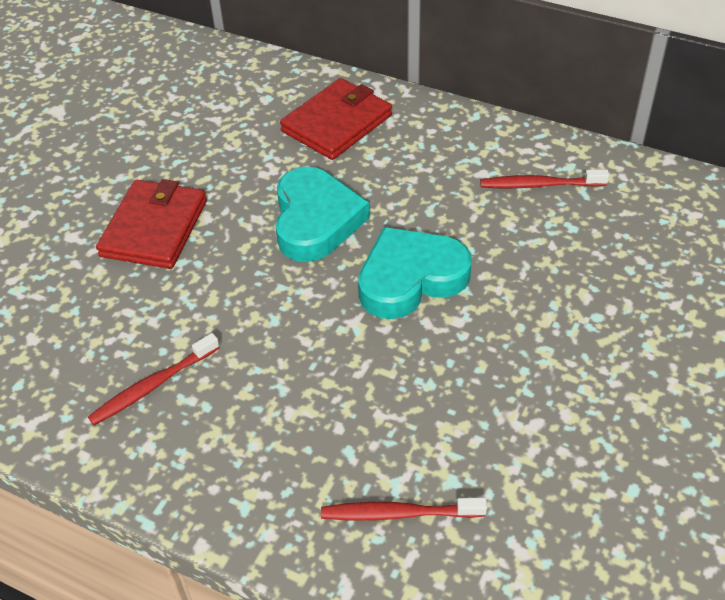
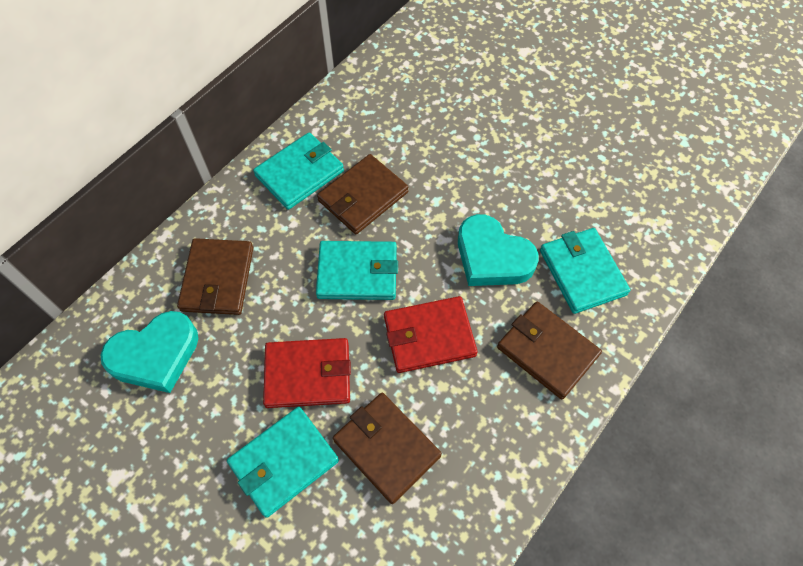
brown wallet: 0 -> 4
red toothbrush: 3 -> 0
turquoise wallet: 0 -> 4

